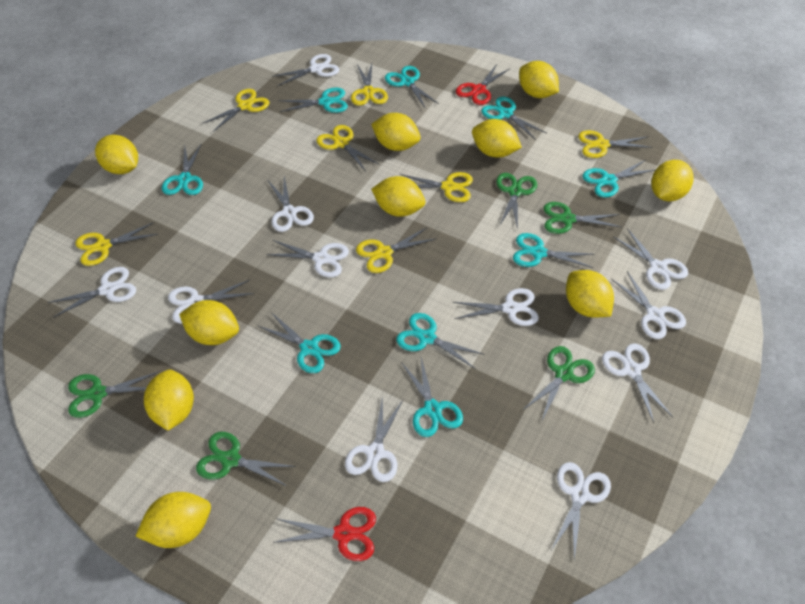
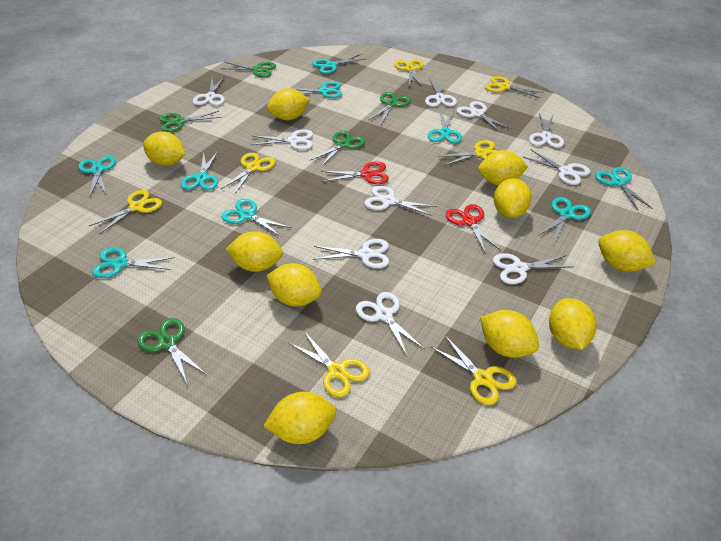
white scissors: 11 -> 10

